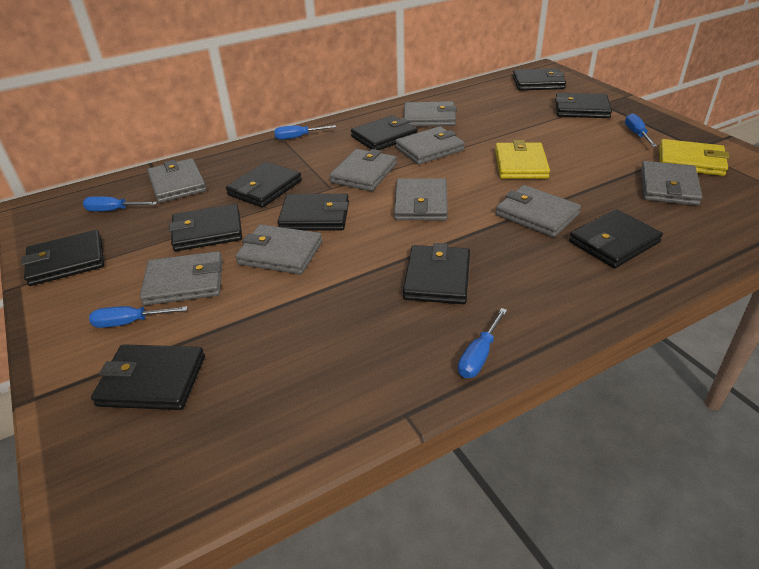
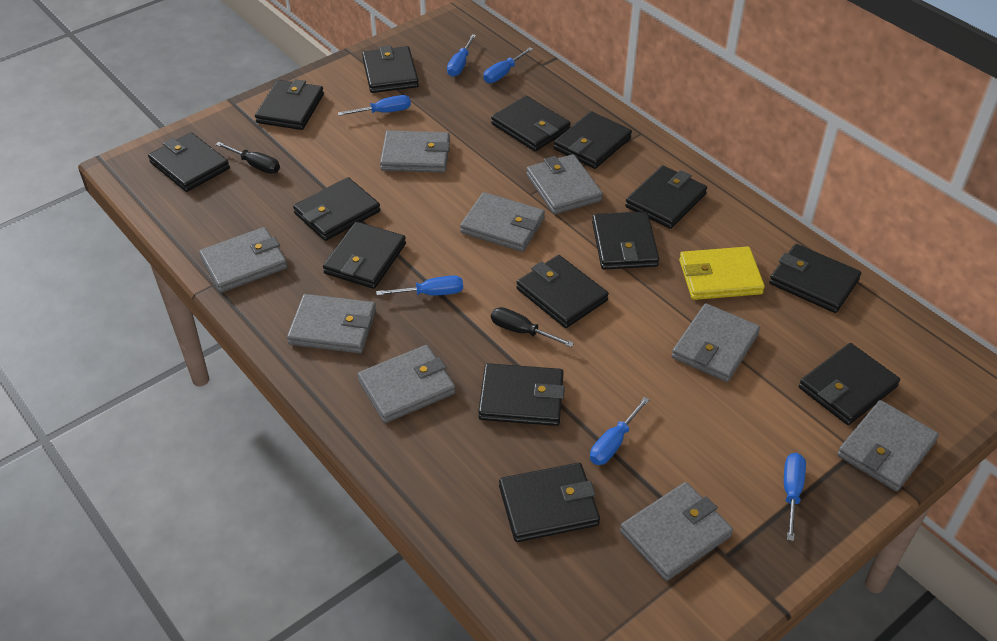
black screwdriver: 0 -> 2
black wallet: 10 -> 14
blue screwdriver: 5 -> 6
yellow wallet: 2 -> 1

